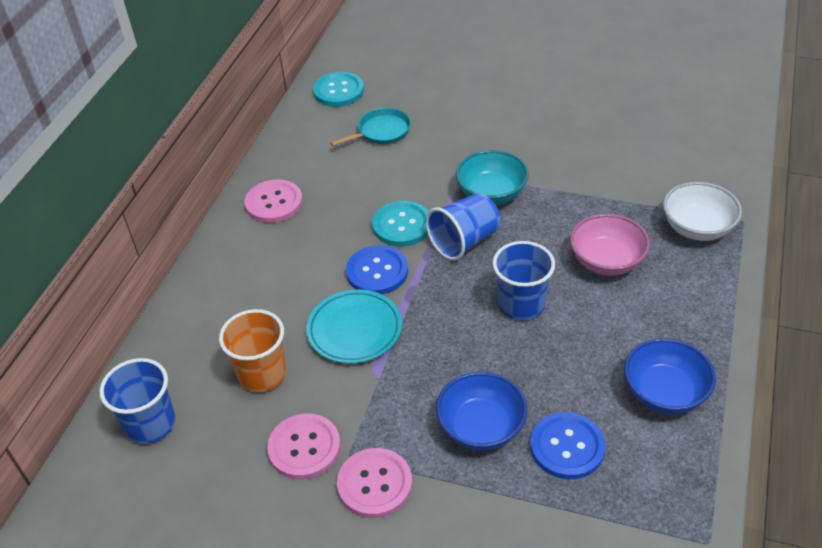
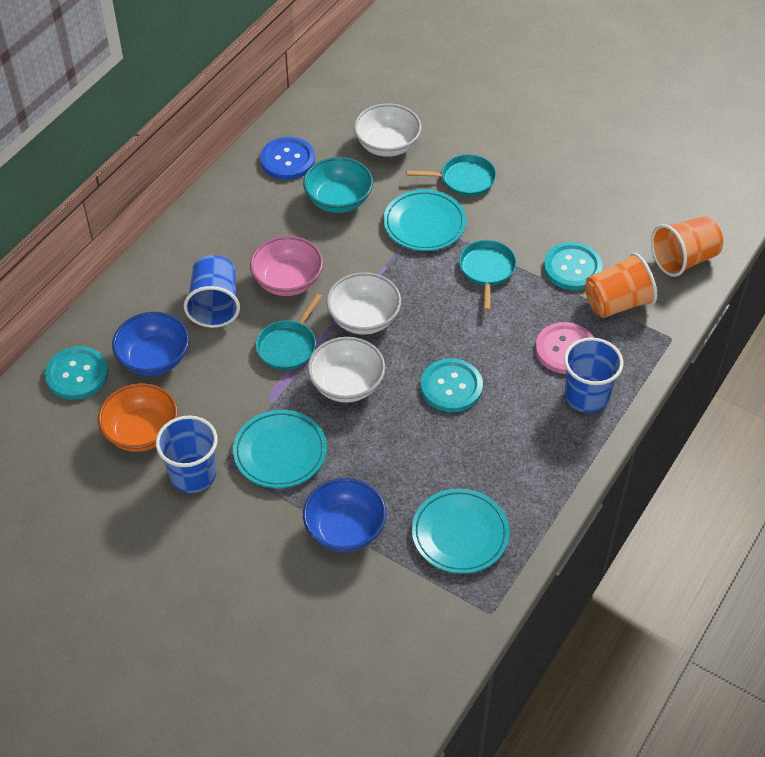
blue button: 2 -> 1
orange bowl: 0 -> 1
orange cup: 1 -> 2
pink button: 3 -> 1
turquoise button: 2 -> 3
turquoise pan: 1 -> 3
turquoise plate: 1 -> 3
white bowl: 1 -> 3

